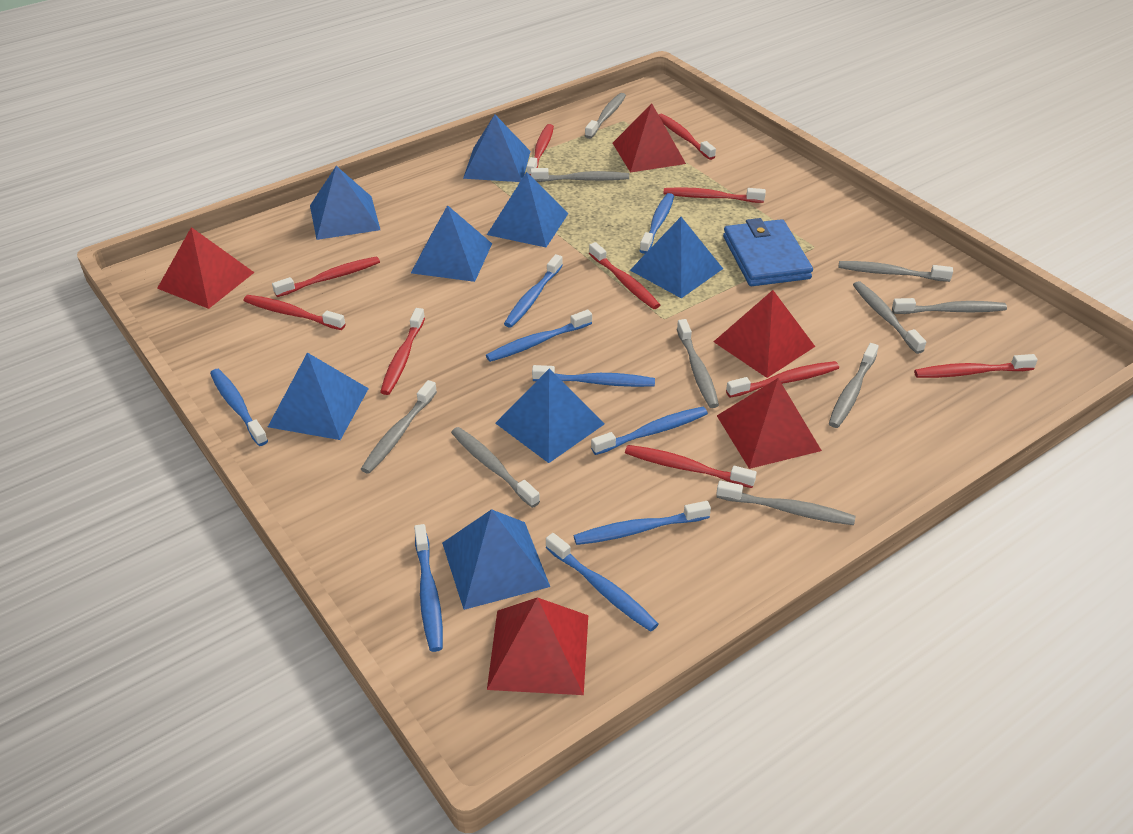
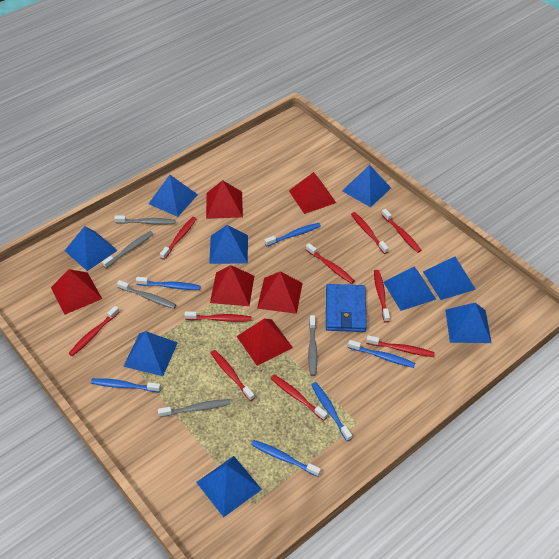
blue pyramid: 8 -> 9
blue toothbrush: 9 -> 6
grey toothbrush: 10 -> 5
red pyramid: 5 -> 6

